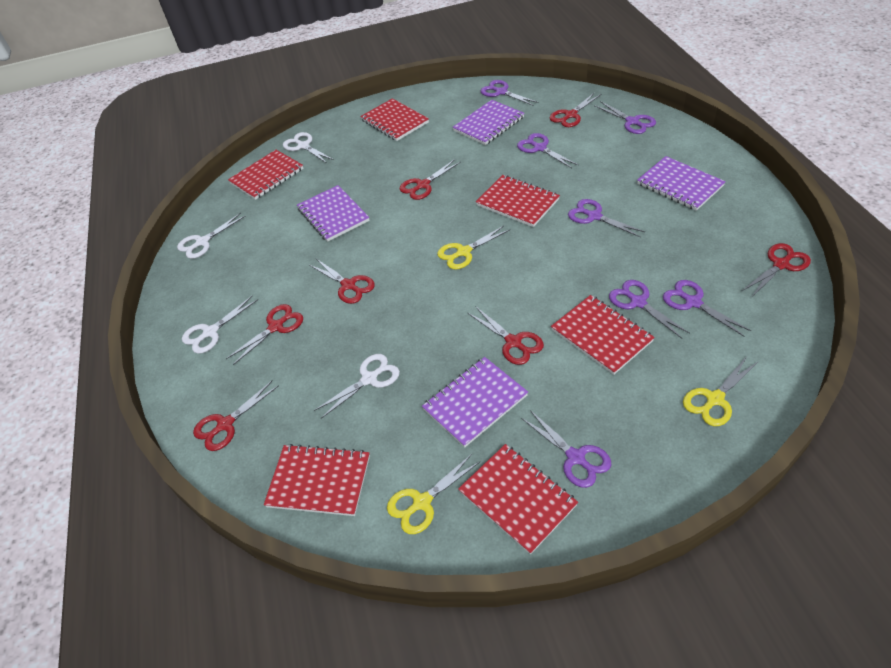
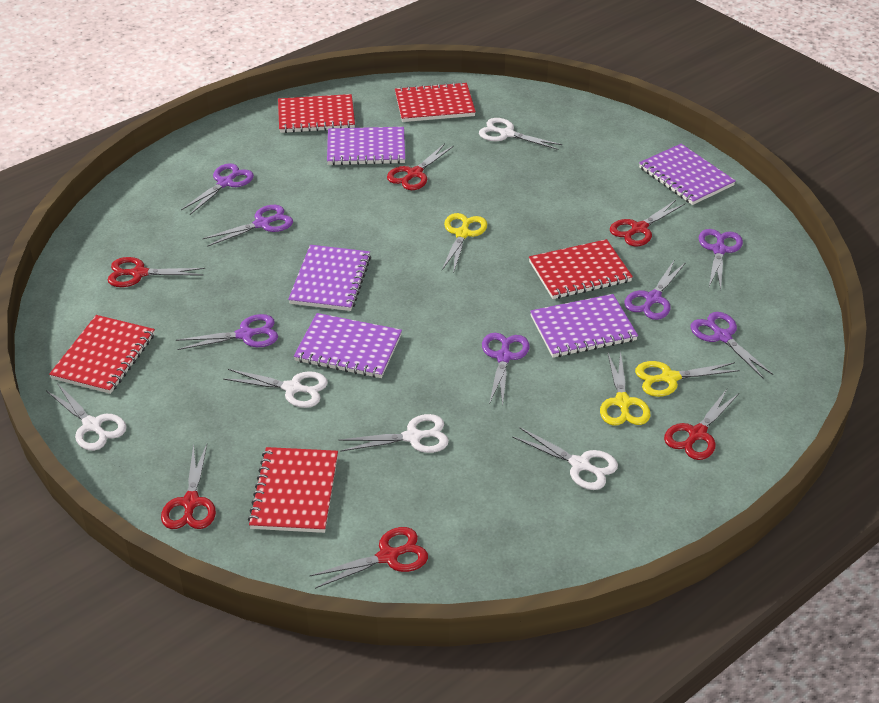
purple notebook: 4 -> 5
red notebook: 6 -> 5
red scissors: 7 -> 6
white scissors: 4 -> 5

